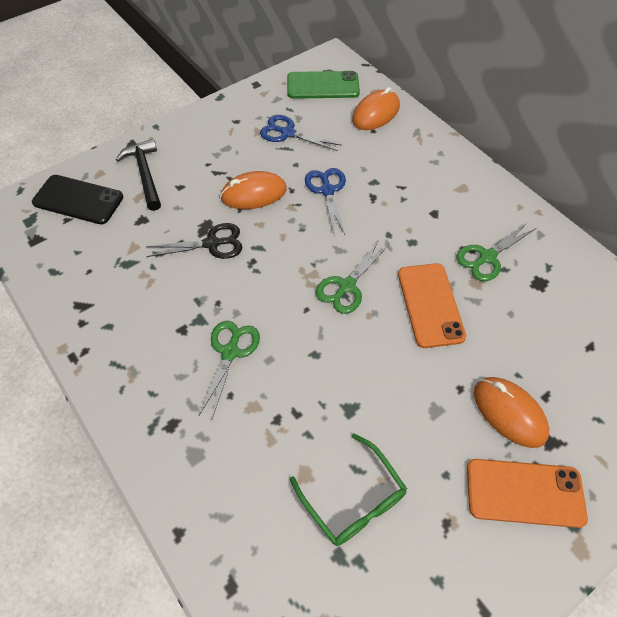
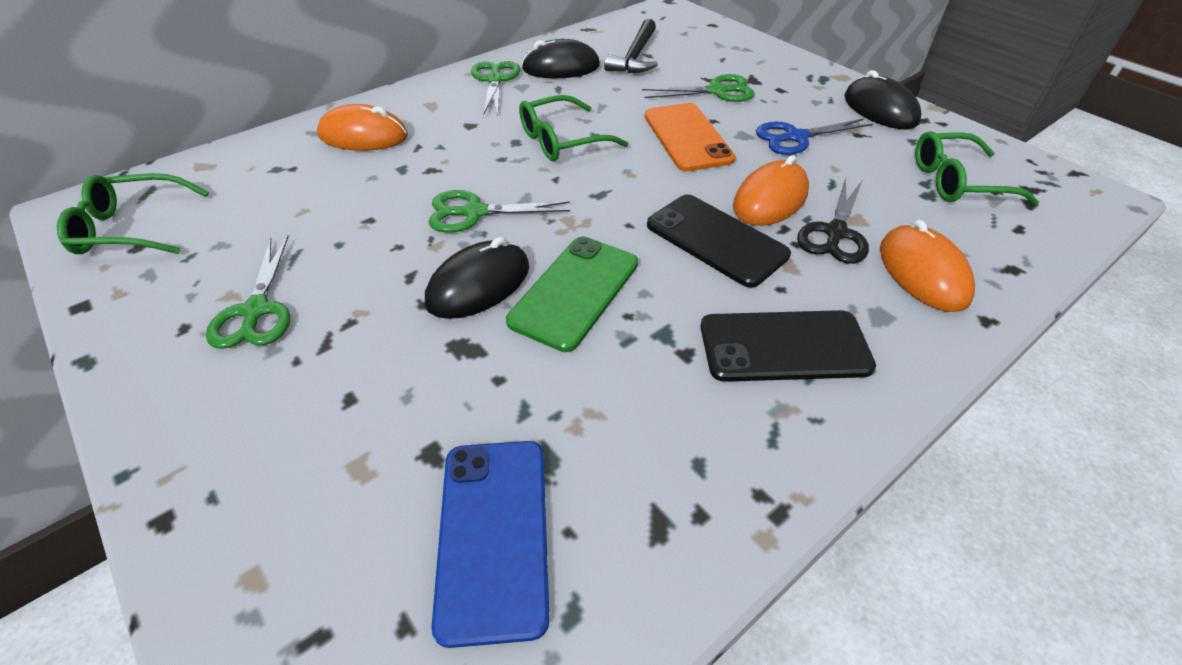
black mouse: 0 -> 3
black phone: 1 -> 2
blue phone: 0 -> 1
blue scissors: 2 -> 1
green glasses: 1 -> 3
green scissors: 3 -> 4
orange phone: 2 -> 1

